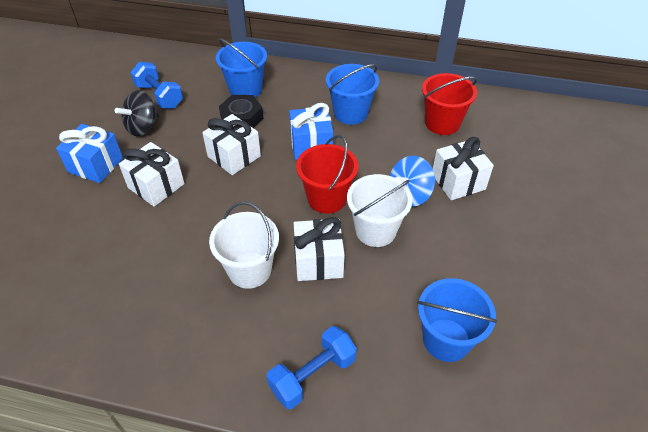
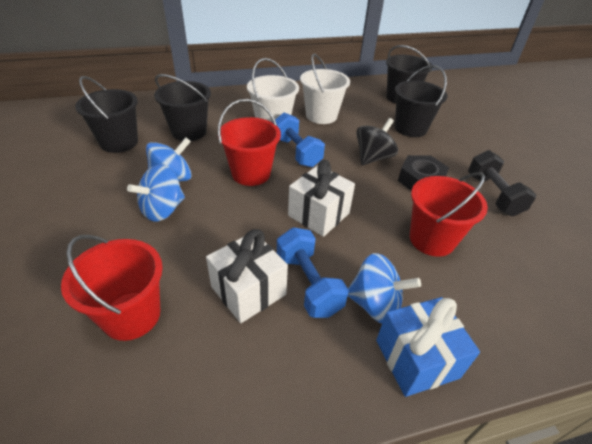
black bucket: 0 -> 4
black dumbbell: 0 -> 1
blue bucket: 3 -> 0
blue gift: 2 -> 1
blue spinning top: 1 -> 3
red bucket: 2 -> 3
white gift: 4 -> 2

